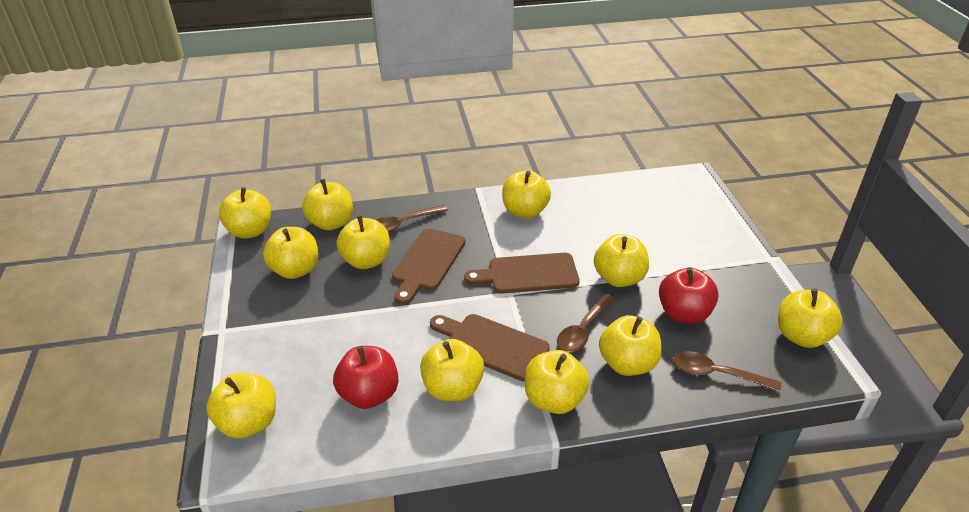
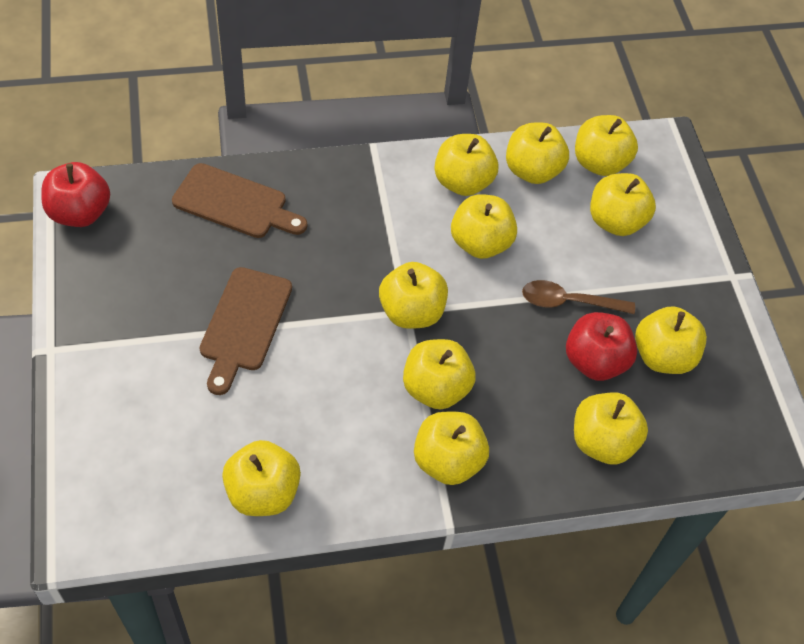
brown cutting board: 3 -> 2
brown spoon: 3 -> 1

